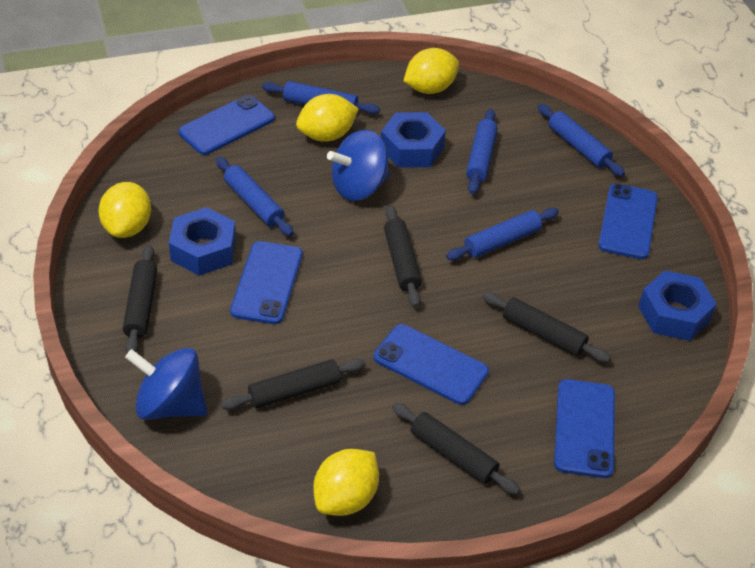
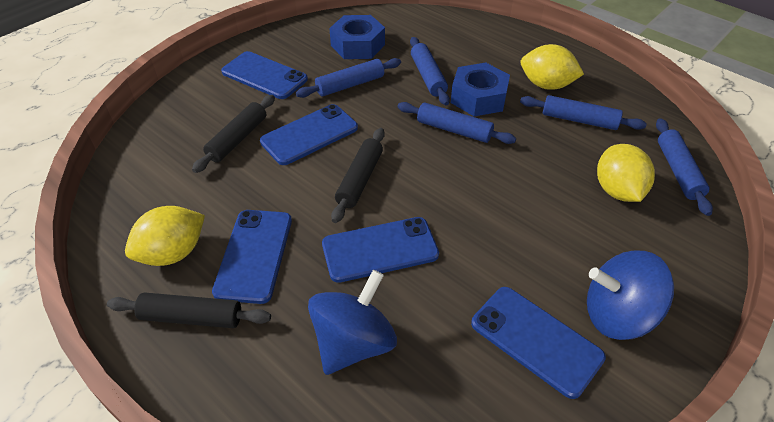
black rolling pin: 5 -> 3
blue nut: 3 -> 2
yellow lemon: 4 -> 3

